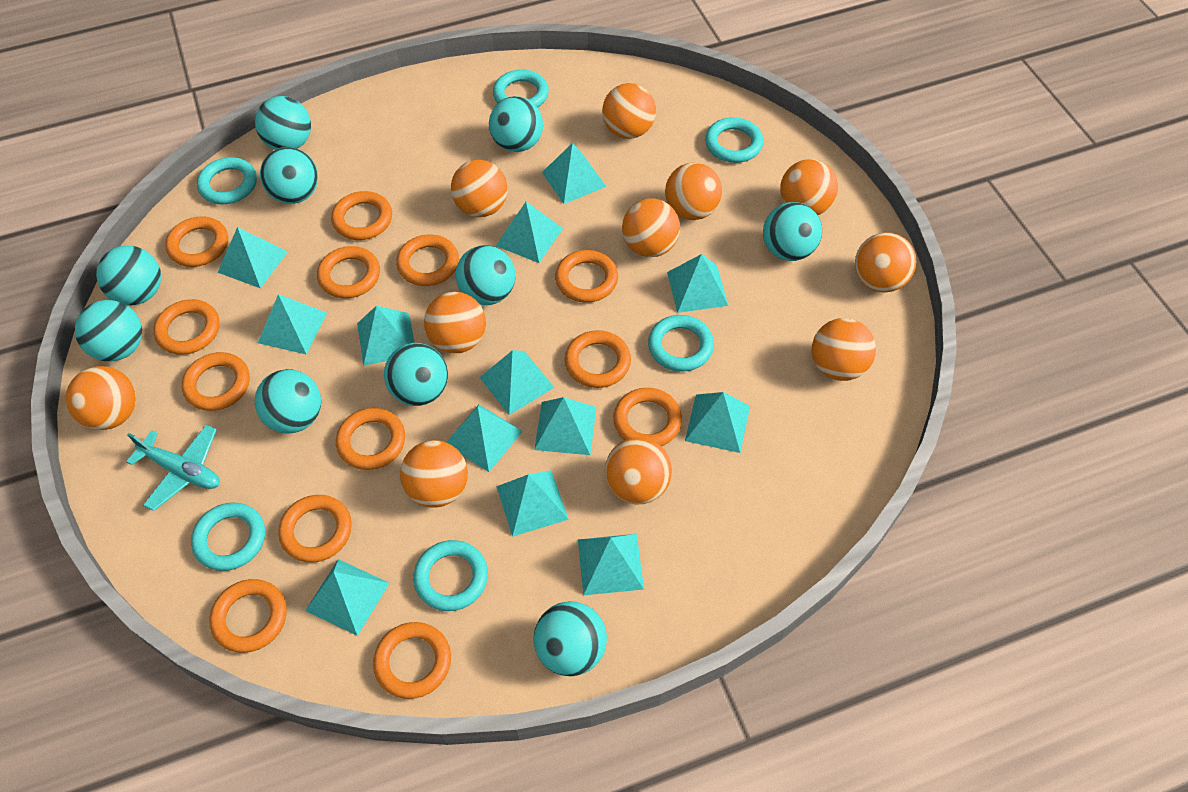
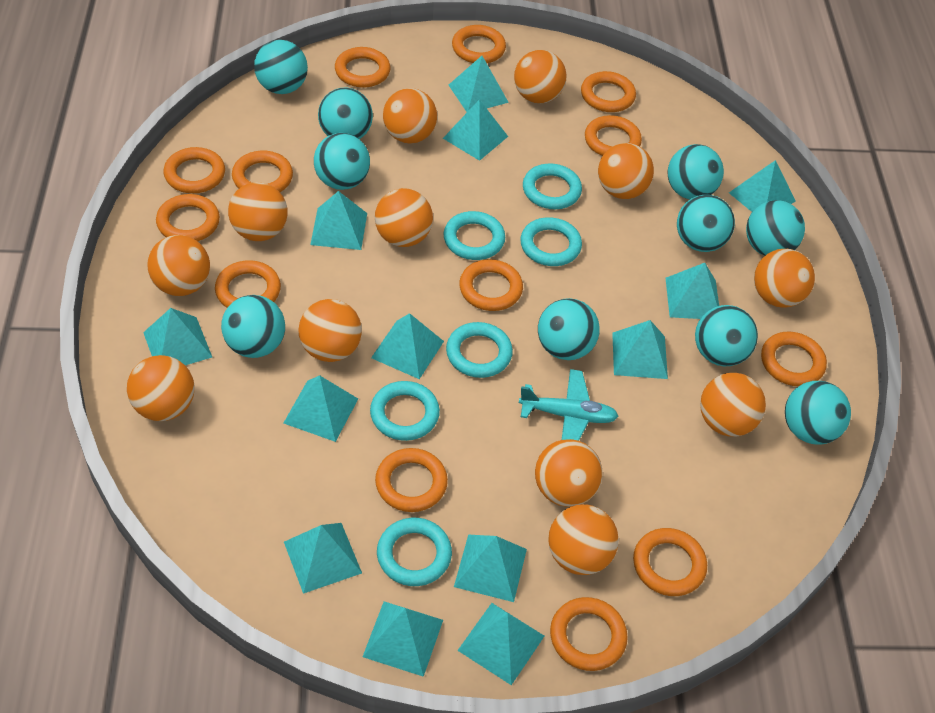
orange ball: 11 -> 12

